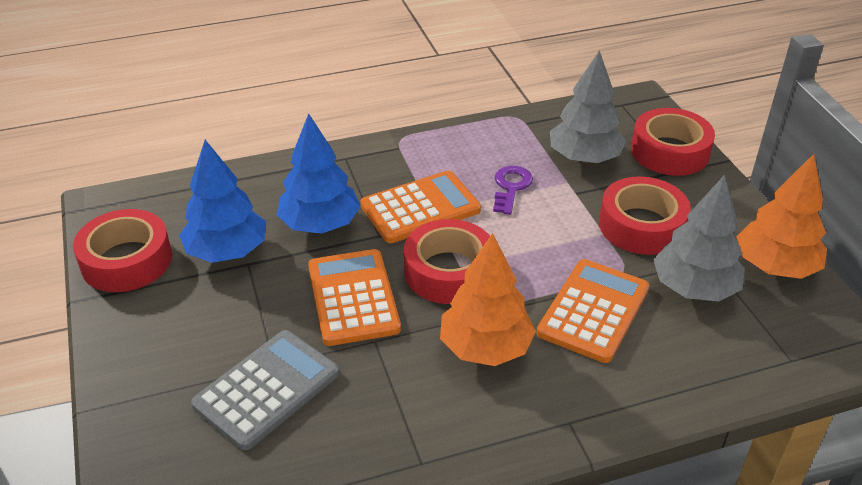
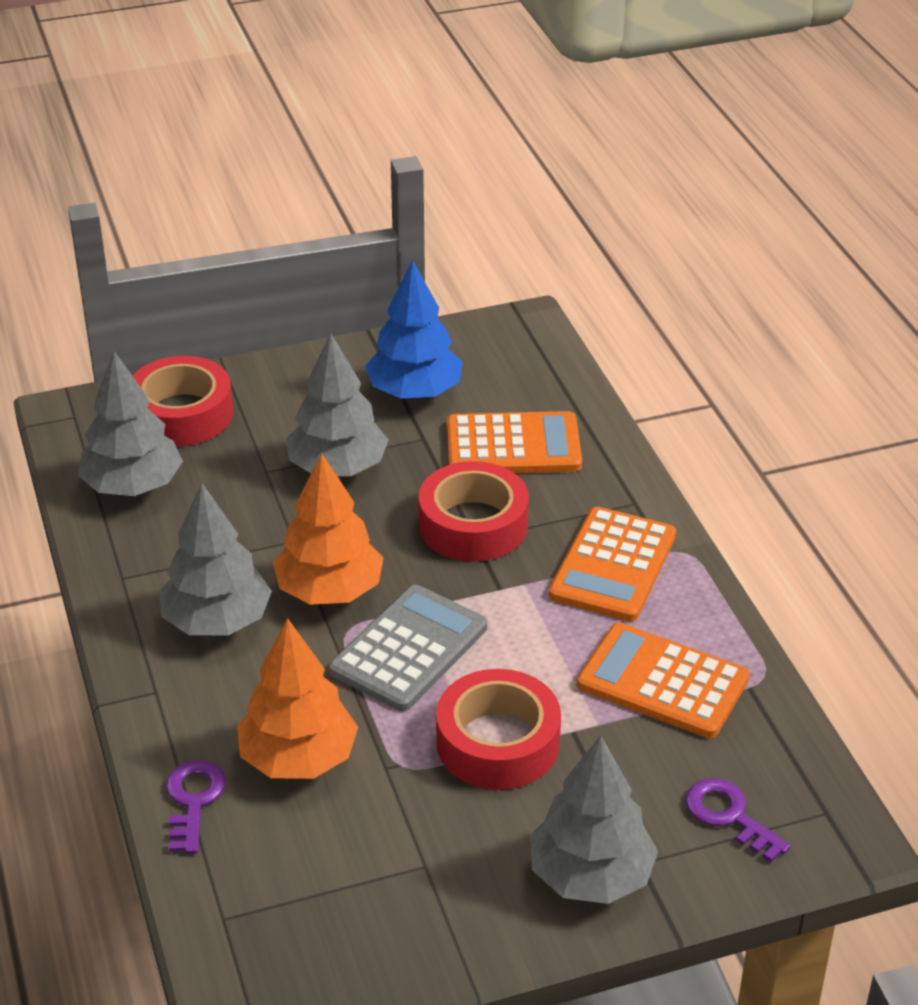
blue tree: 2 -> 1
grey tree: 2 -> 4
purple key: 1 -> 2
red tape: 4 -> 3

